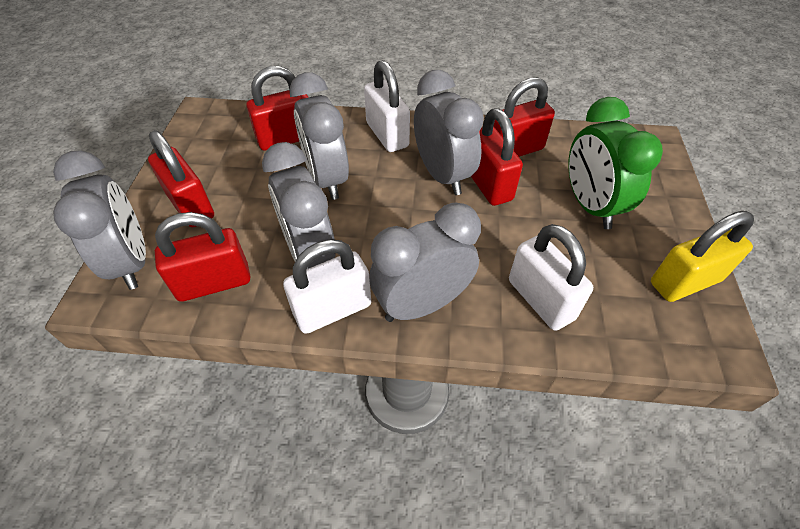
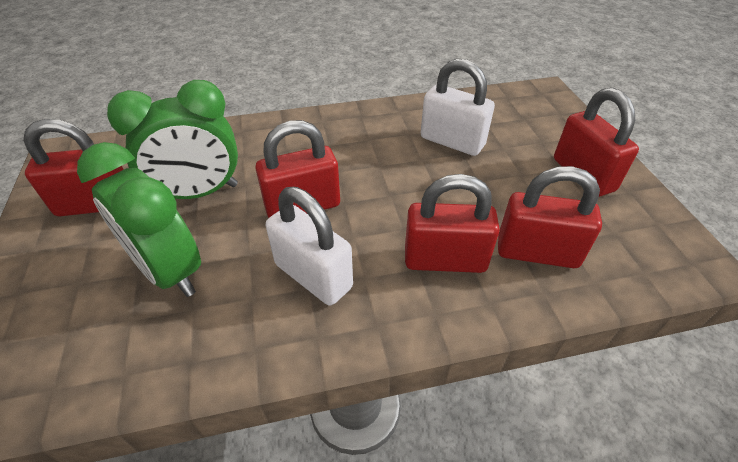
green clock: 1 -> 2
grey clock: 5 -> 0
white padlock: 3 -> 2
yellow padlock: 1 -> 0

